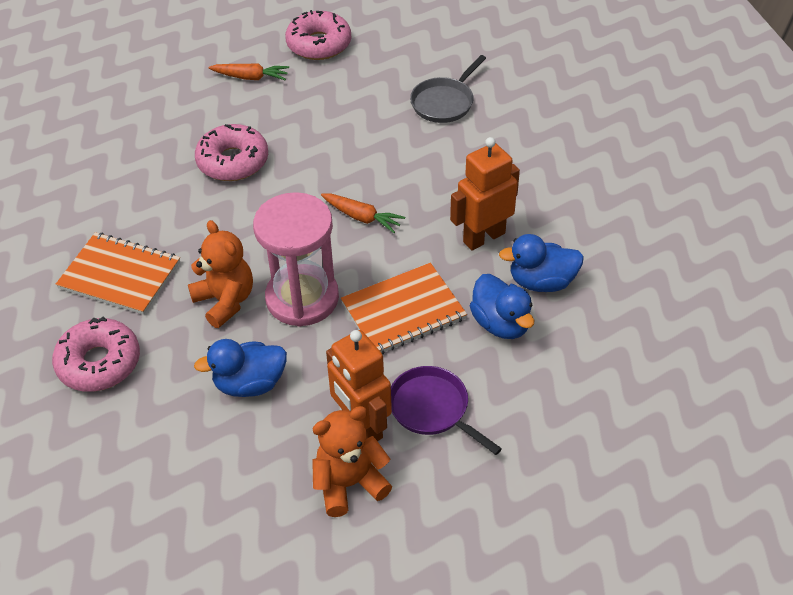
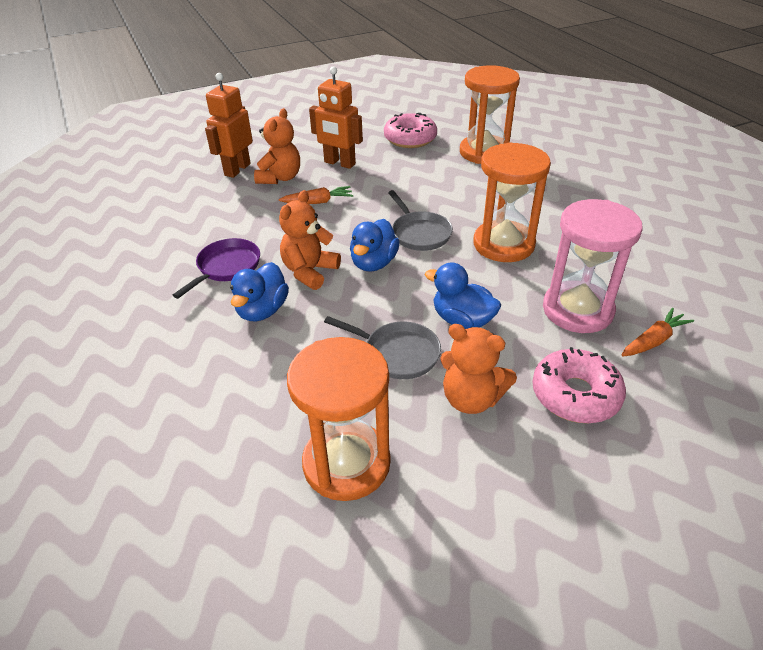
grey pan: 1 -> 2
orange hourglass: 0 -> 3
orange notebook: 2 -> 0
orange teddy bear: 2 -> 3
pink donut: 3 -> 2

